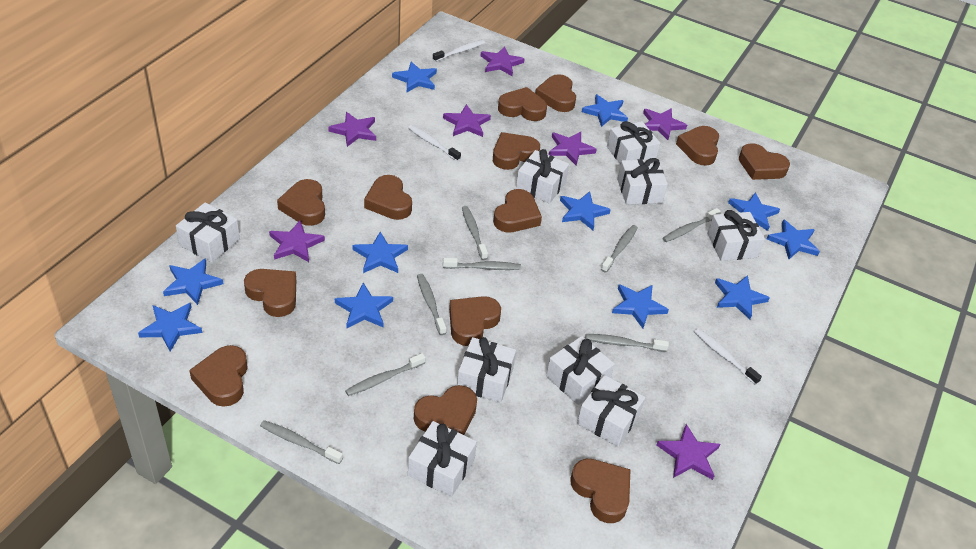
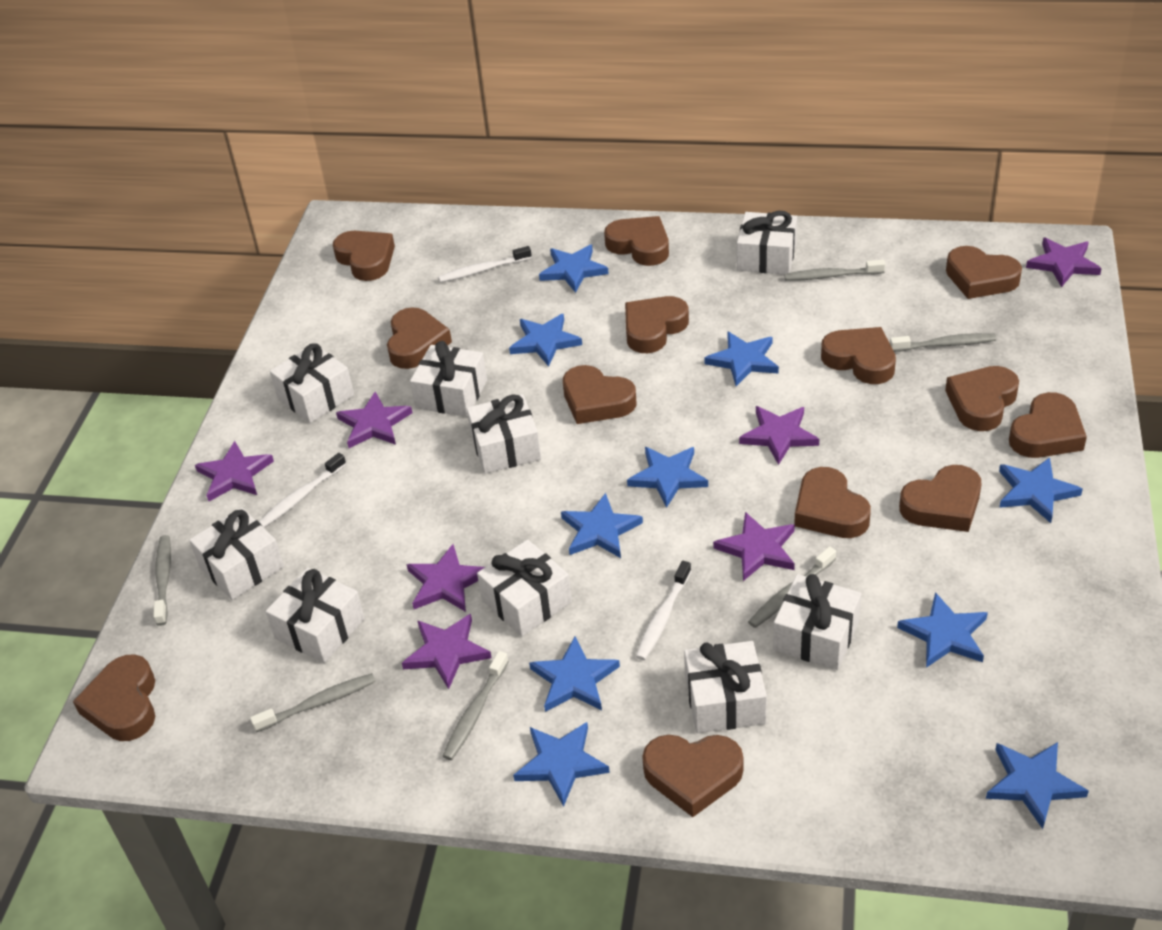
blue star: 11 -> 10
grey toothbrush: 8 -> 6

